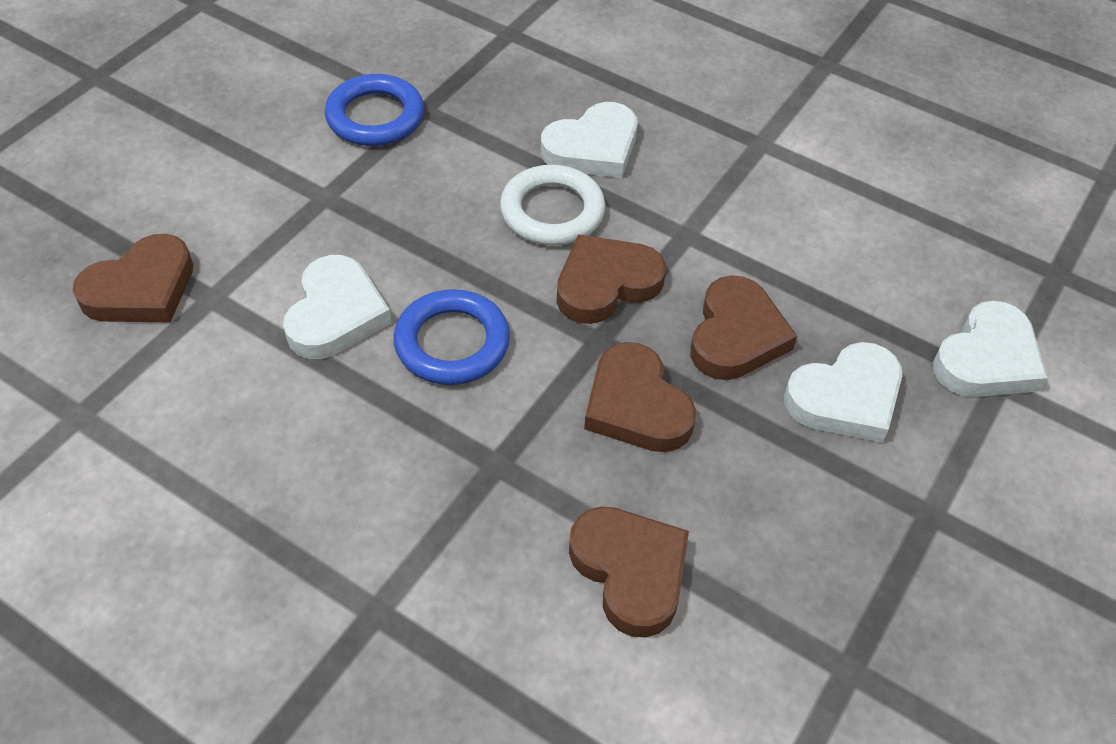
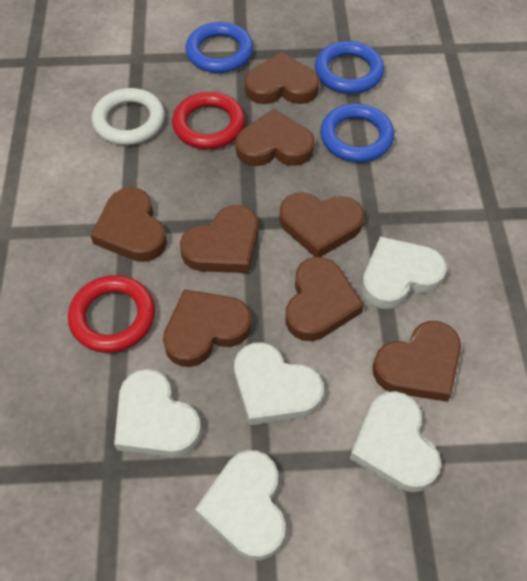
blue ring: 2 -> 3
brown heart: 5 -> 8
red ring: 0 -> 2
white heart: 4 -> 5

